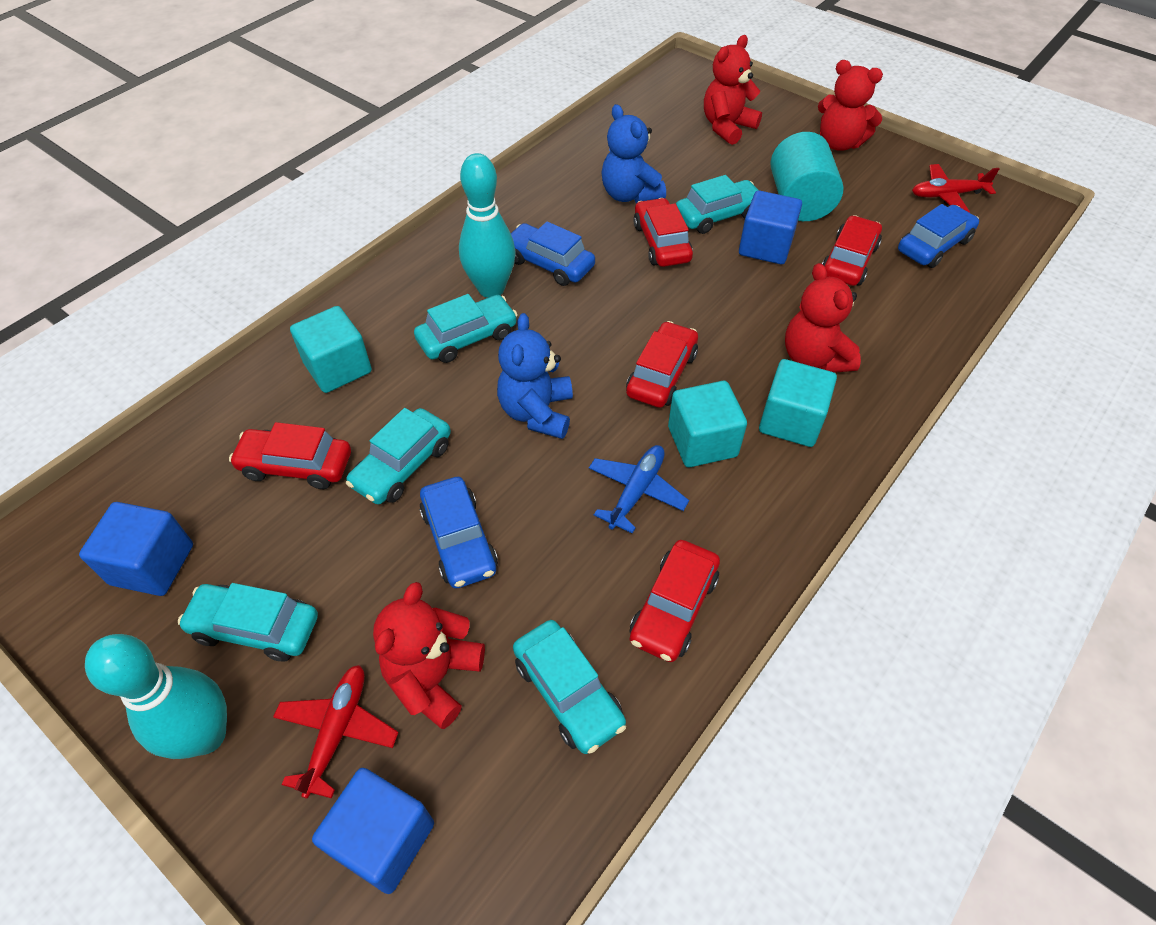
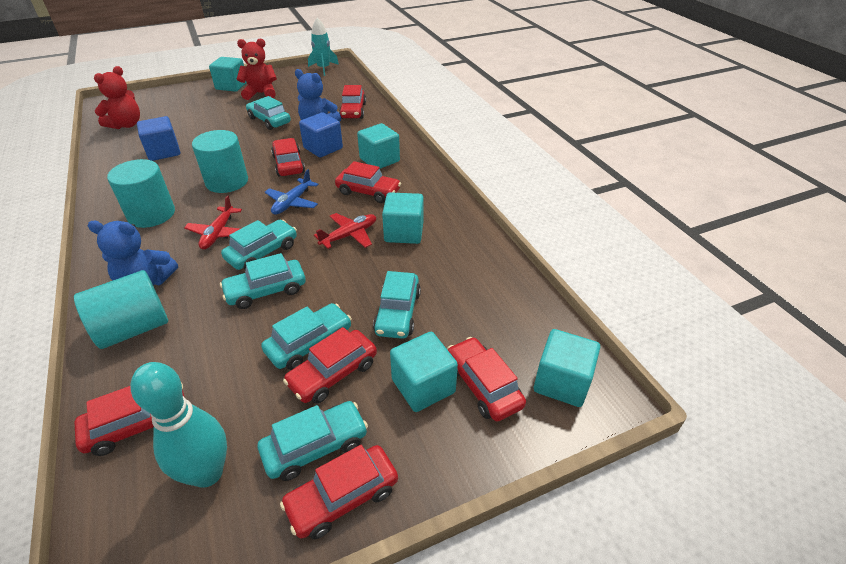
blue car: 3 -> 0
blue cube: 3 -> 2
red car: 5 -> 7
red teddy bear: 4 -> 2
turquoise bowling pin: 2 -> 1
turquoise car: 5 -> 6
turquoise cube: 3 -> 5
turquoise cylinder: 1 -> 3
turquoise rocket: 0 -> 1

